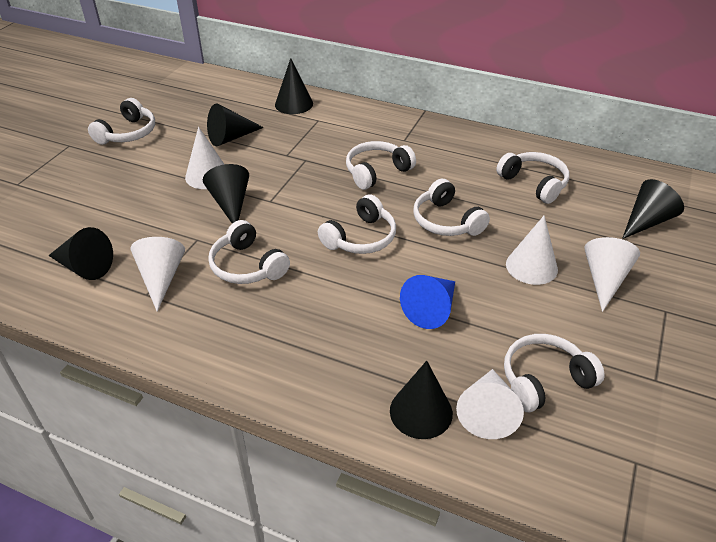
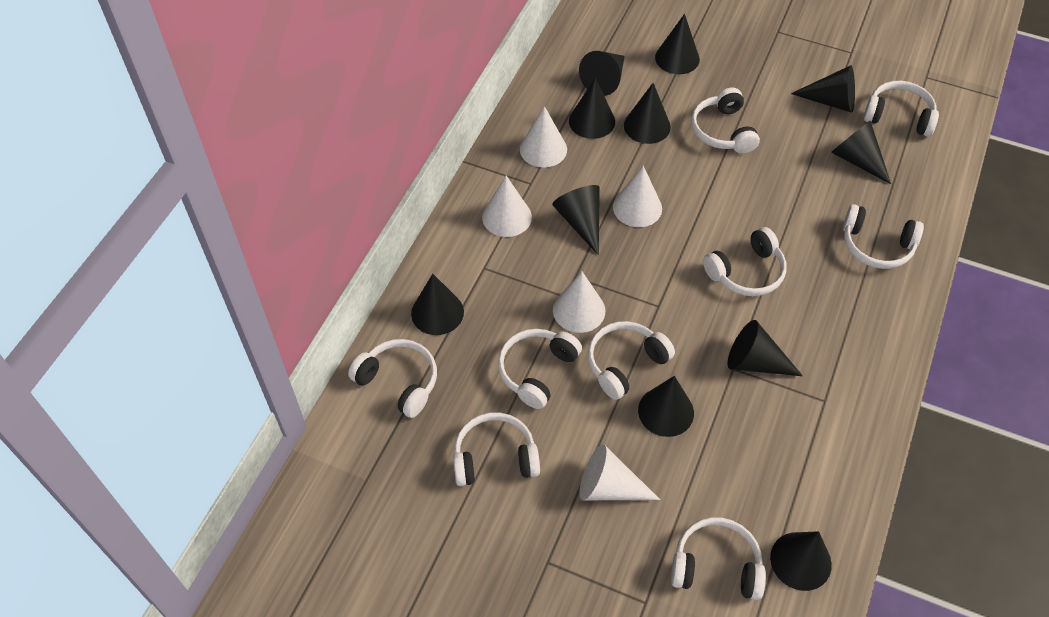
black cone: 6 -> 11
blue cone: 1 -> 0
white headphones: 7 -> 9

